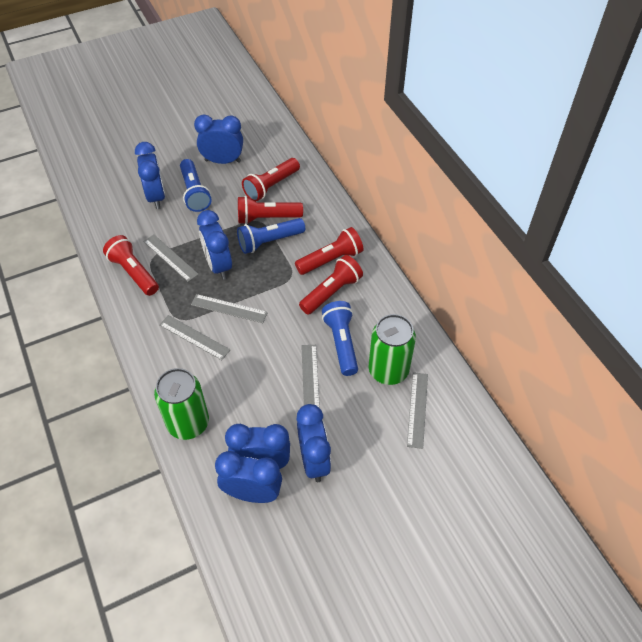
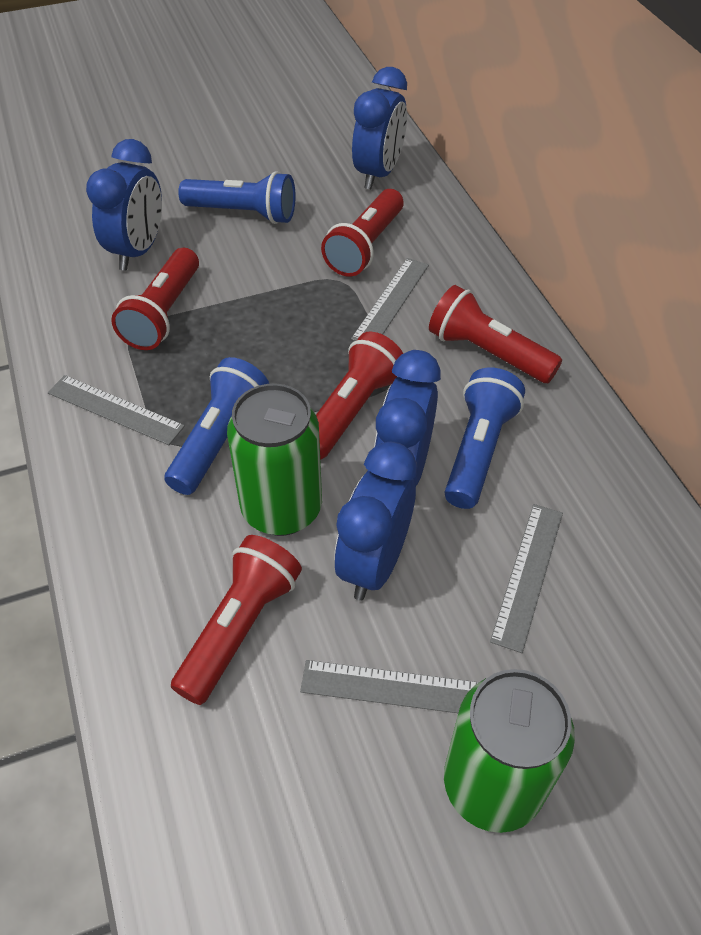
blue clock: 6 -> 4
grey ruler: 5 -> 4

